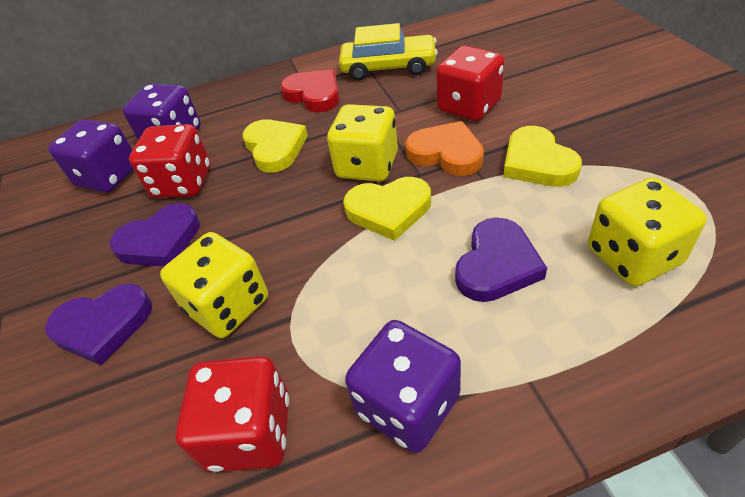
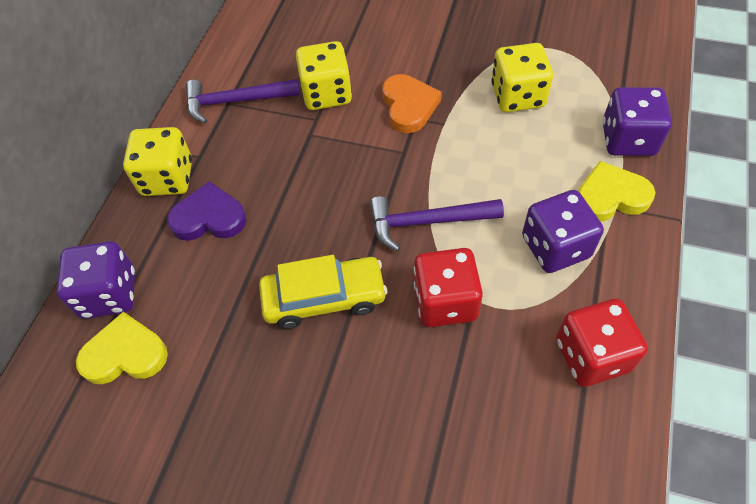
purple hammer: 0 -> 2
purple heart: 3 -> 1
red dice: 3 -> 2
red heart: 1 -> 0
yellow heart: 3 -> 2

